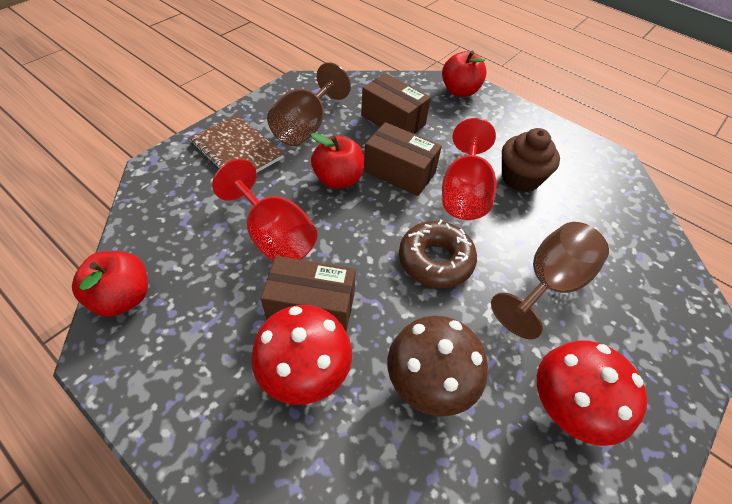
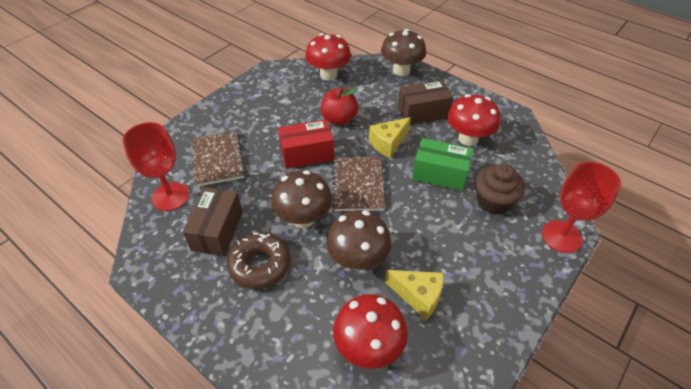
brown box: 3 -> 2
brown goblet: 2 -> 0
brown mushroom: 1 -> 3
brown notebook: 1 -> 2
green box: 0 -> 1
red apple: 3 -> 1
red box: 0 -> 1
red mushroom: 2 -> 3
yellow cheese: 0 -> 2

